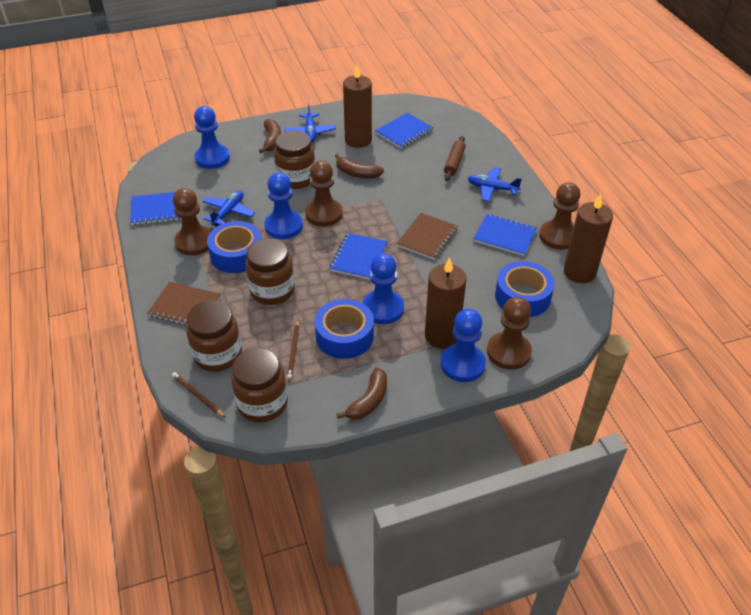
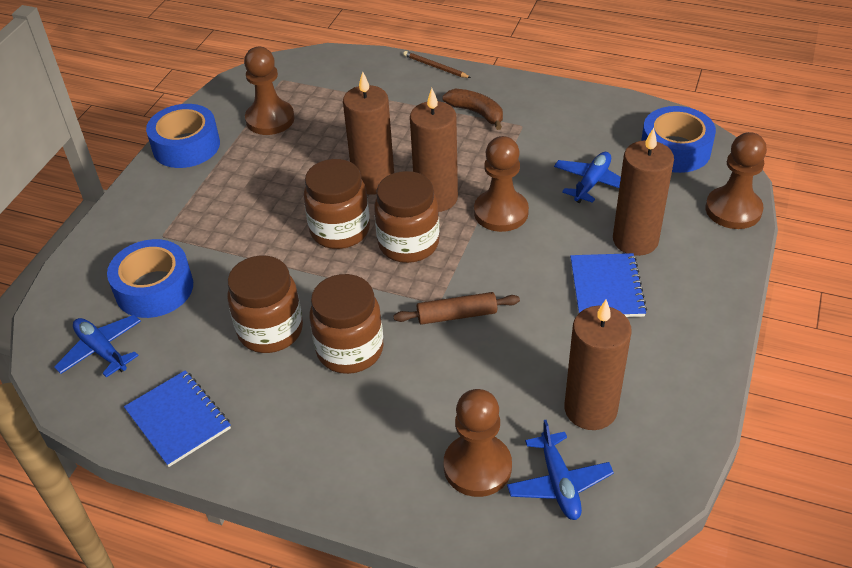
blue notebook: 4 -> 2
blue pawn: 4 -> 0
brown banana: 3 -> 1
brown candle: 3 -> 4
brown notebook: 2 -> 0
brown pencil: 2 -> 1

